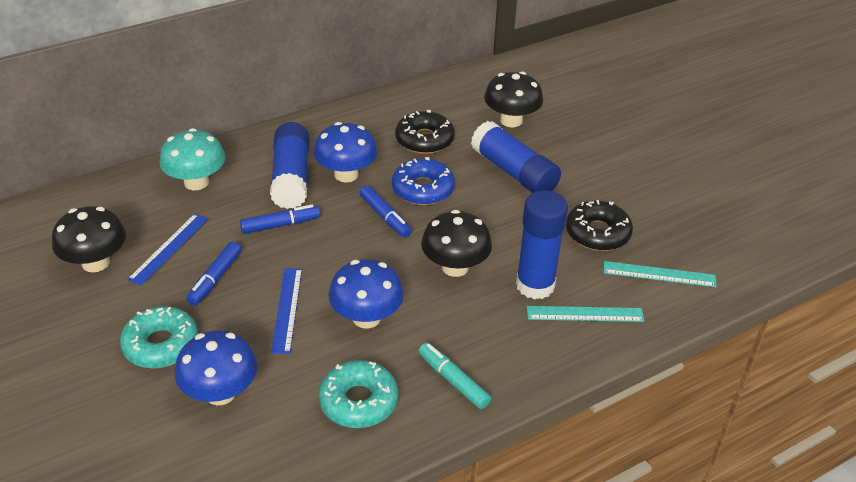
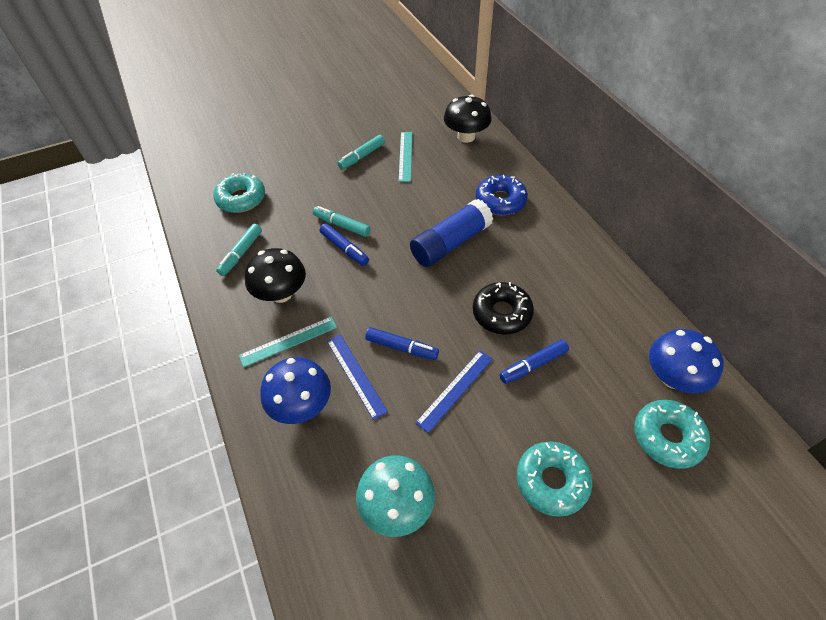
black donut: 2 -> 1
black mushroom: 3 -> 2
blue glue stick: 3 -> 1
blue mushroom: 3 -> 2
turquoise donut: 2 -> 3
turquoise marker: 1 -> 3

